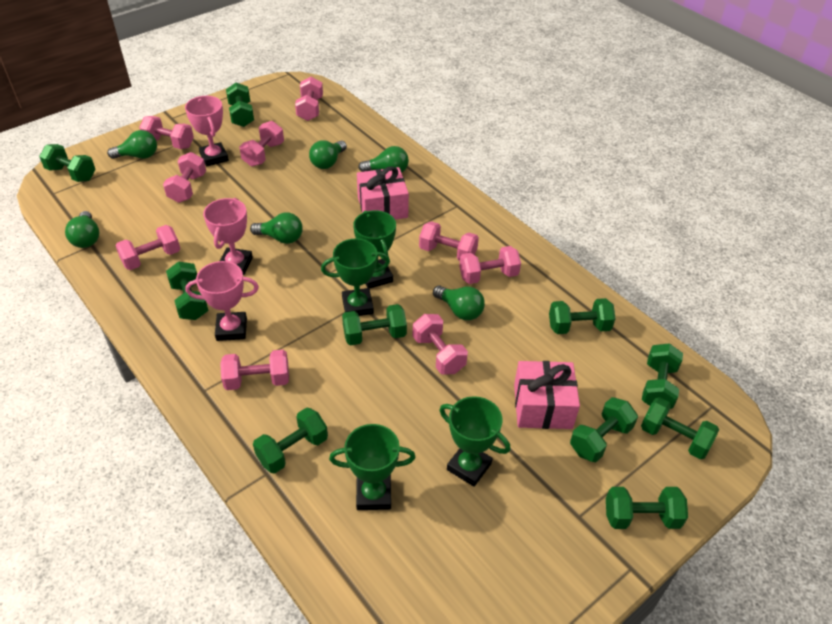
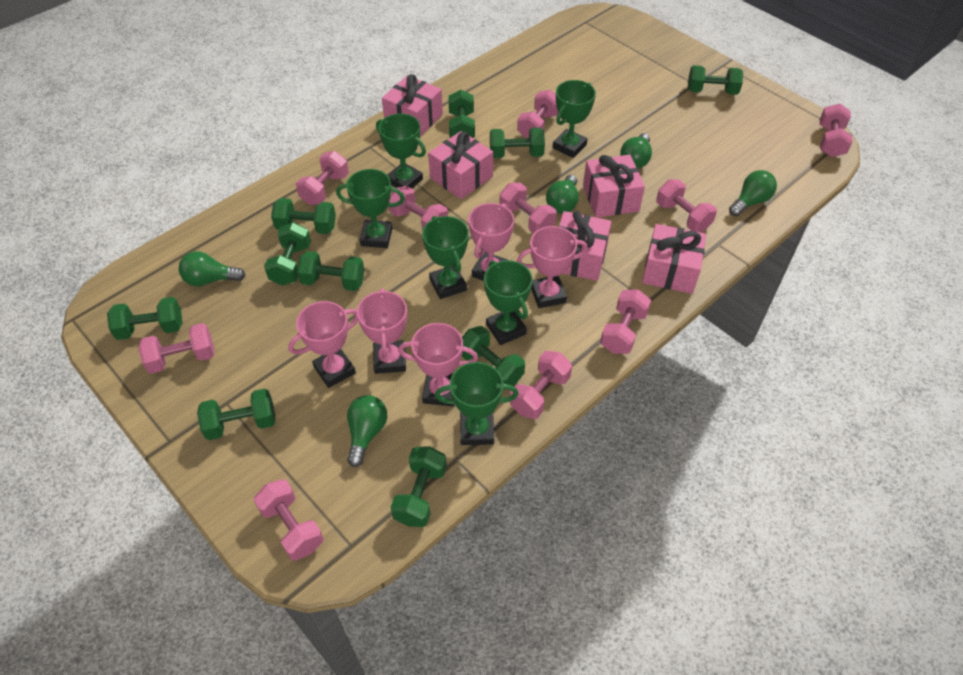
green light bulb: 6 -> 5
green trophy: 4 -> 6
pink dumbbell: 9 -> 10
pink gift: 2 -> 5
pink trophy: 3 -> 5

